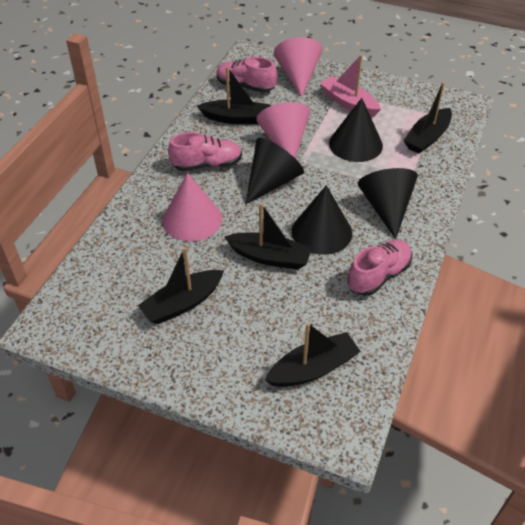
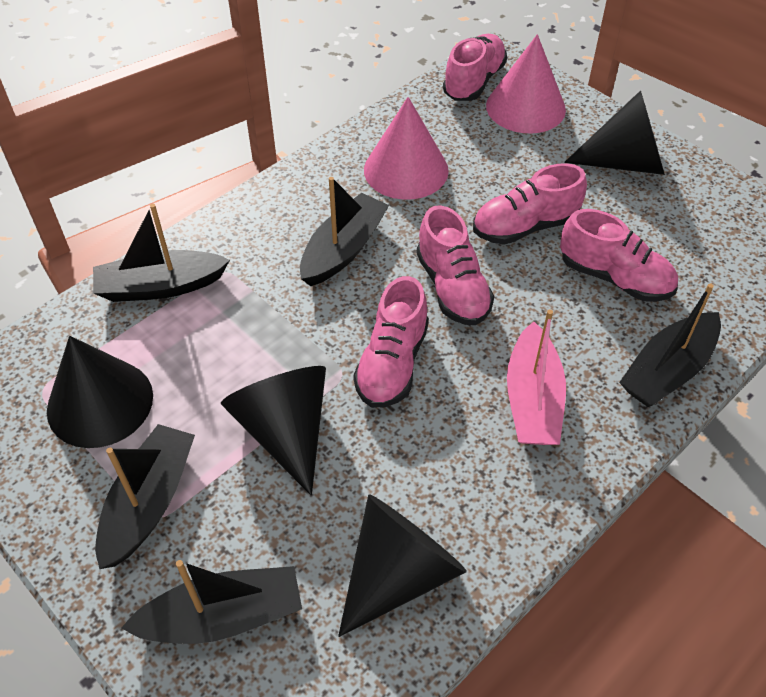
pink cone: 3 -> 2
pink shoe: 3 -> 5

